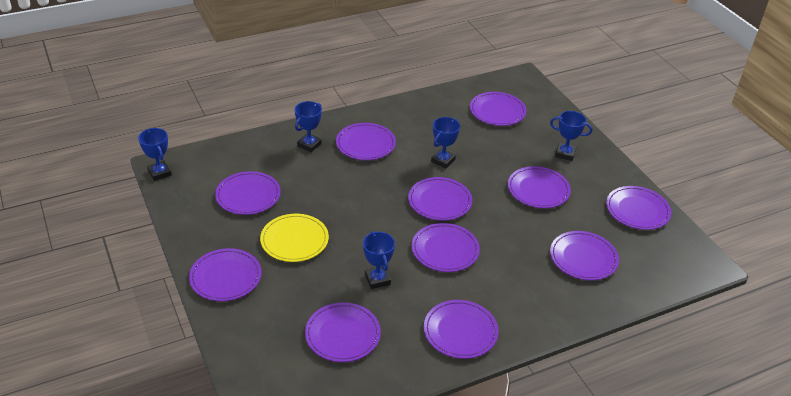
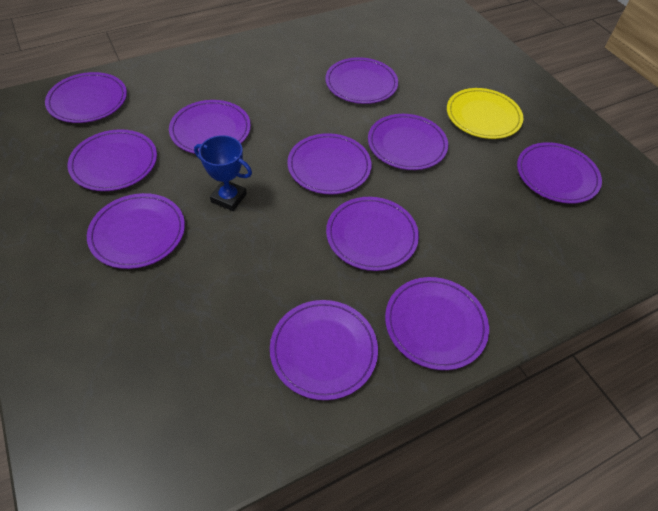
blue trophy: 5 -> 1

